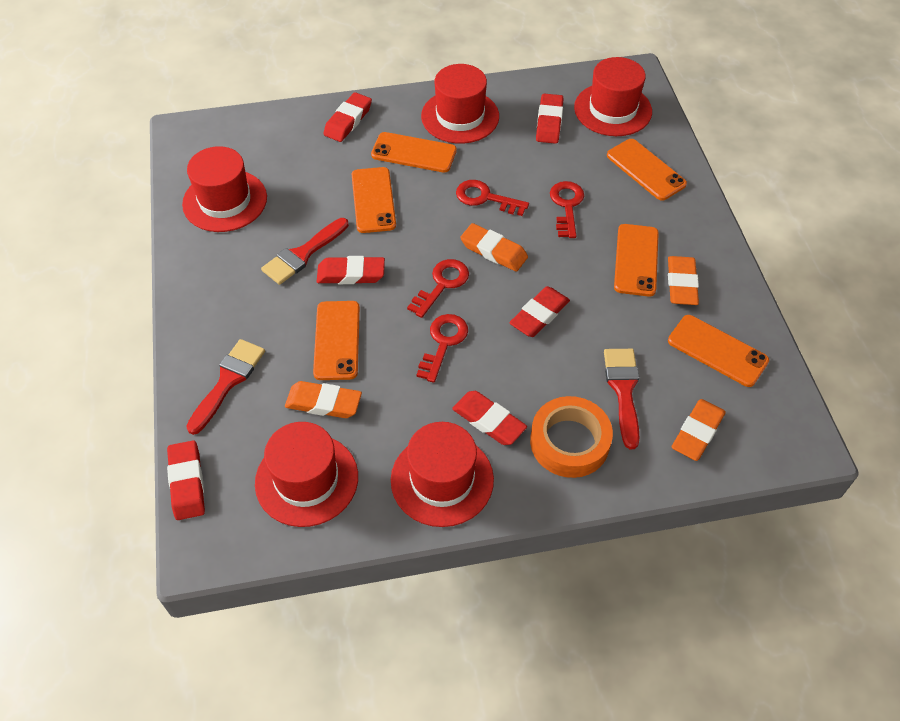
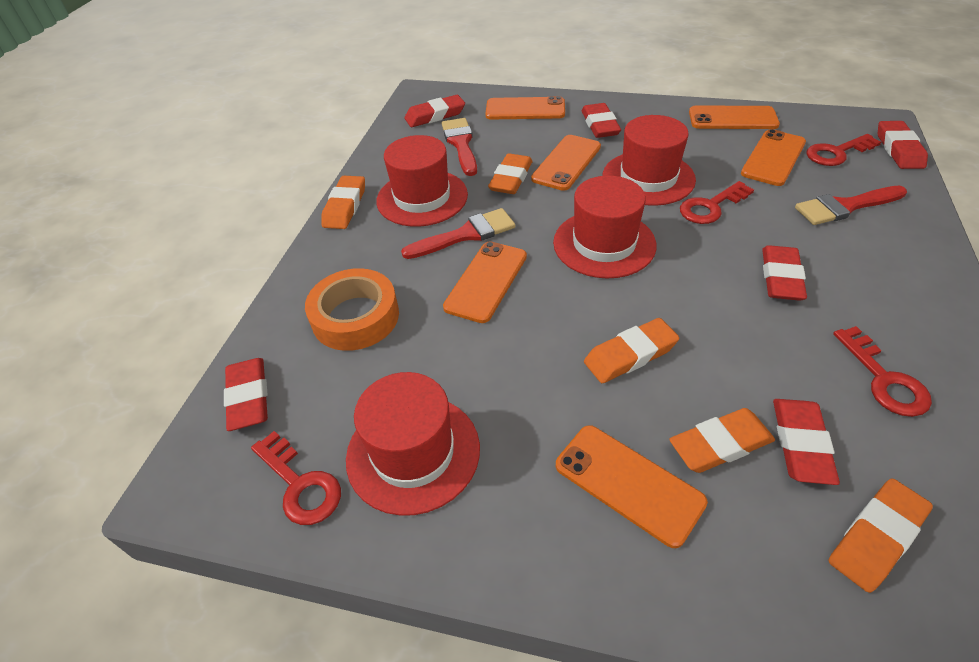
orange eraser: 4 -> 5
red hat: 5 -> 4

